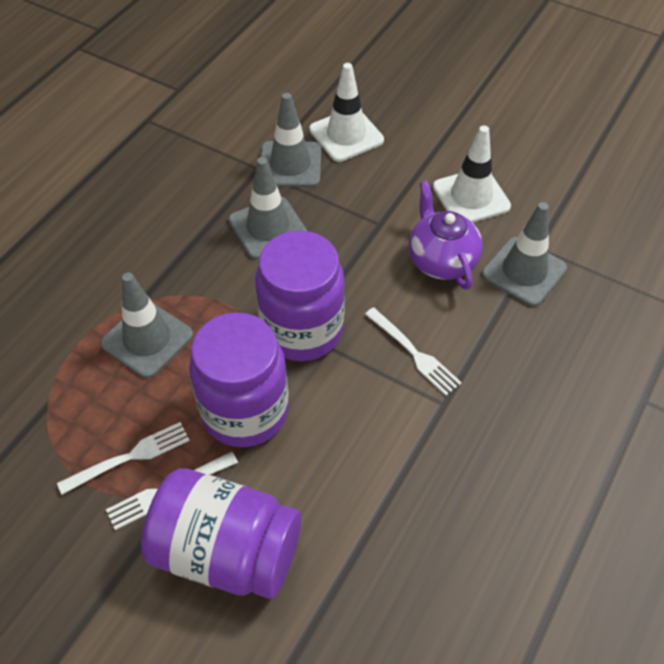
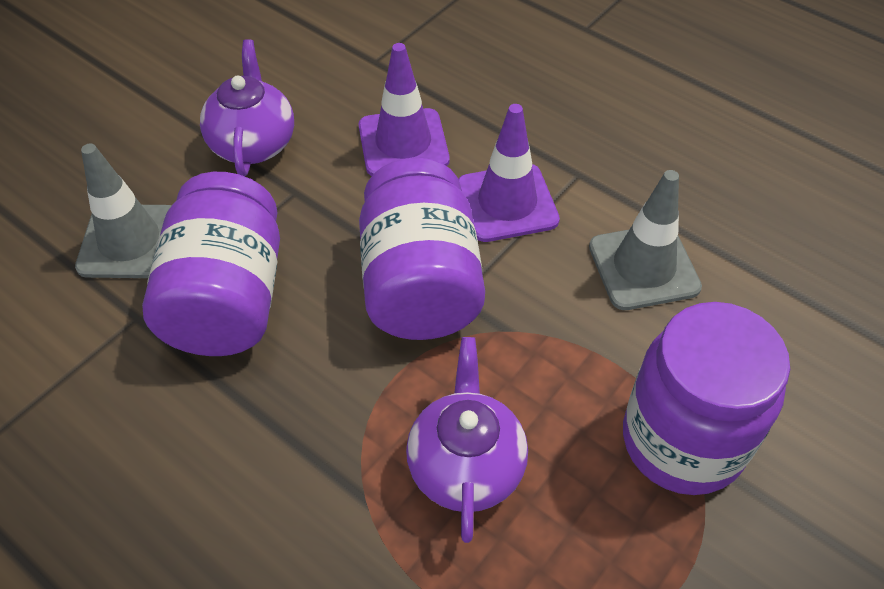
grey traffic cone: 4 -> 2
purple teapot: 1 -> 2
purple traffic cone: 0 -> 2
white fork: 3 -> 0
white traffic cone: 2 -> 0

